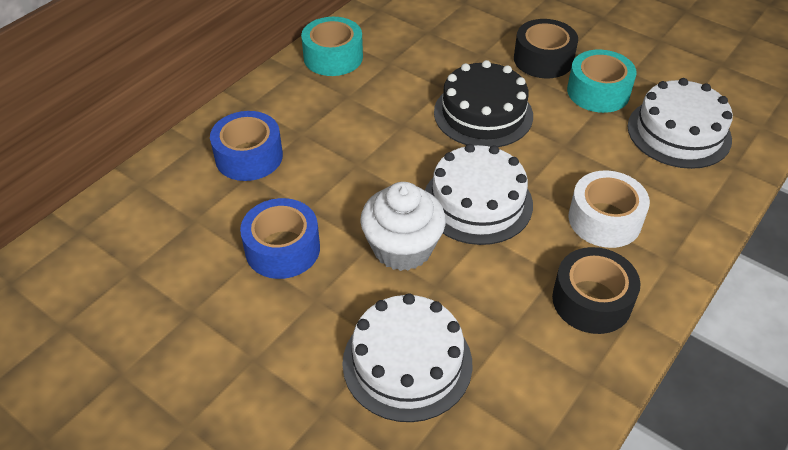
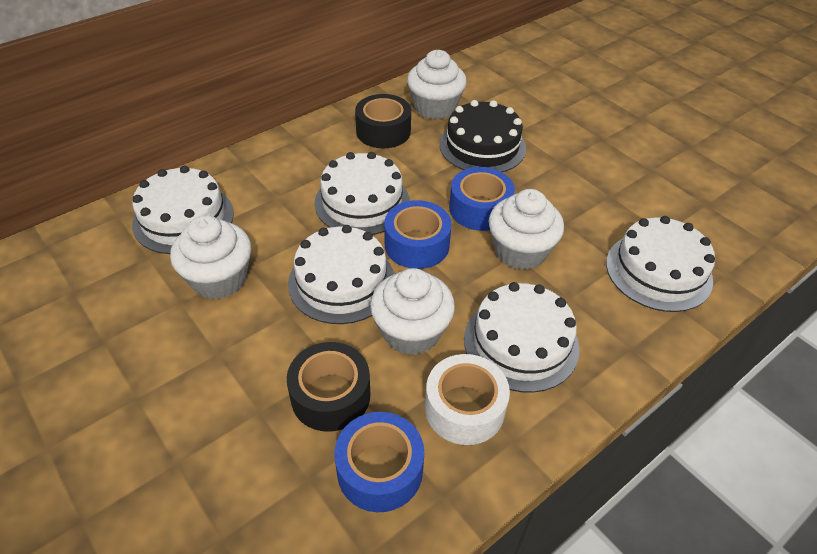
blue tape: 2 -> 3
turquoise tape: 2 -> 0
white cake: 3 -> 5
white cupcake: 1 -> 4

